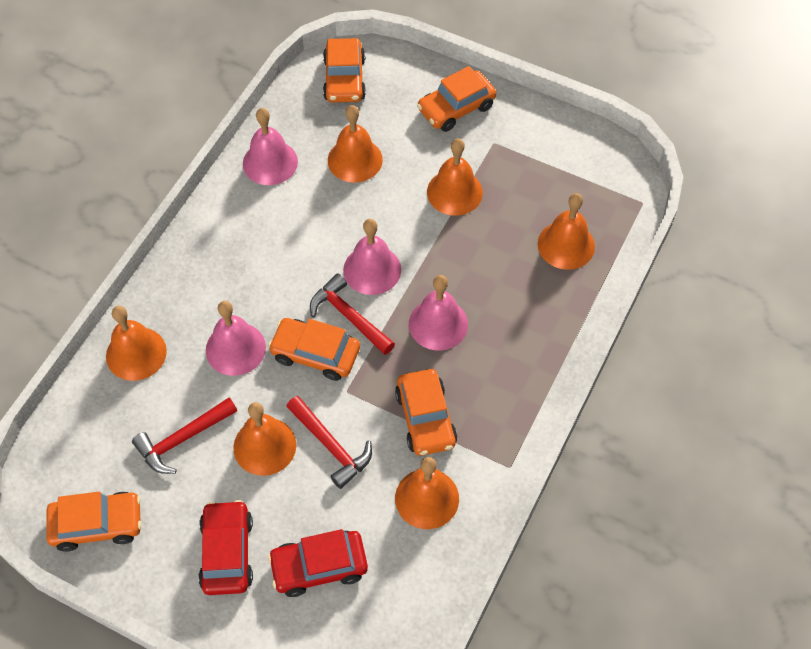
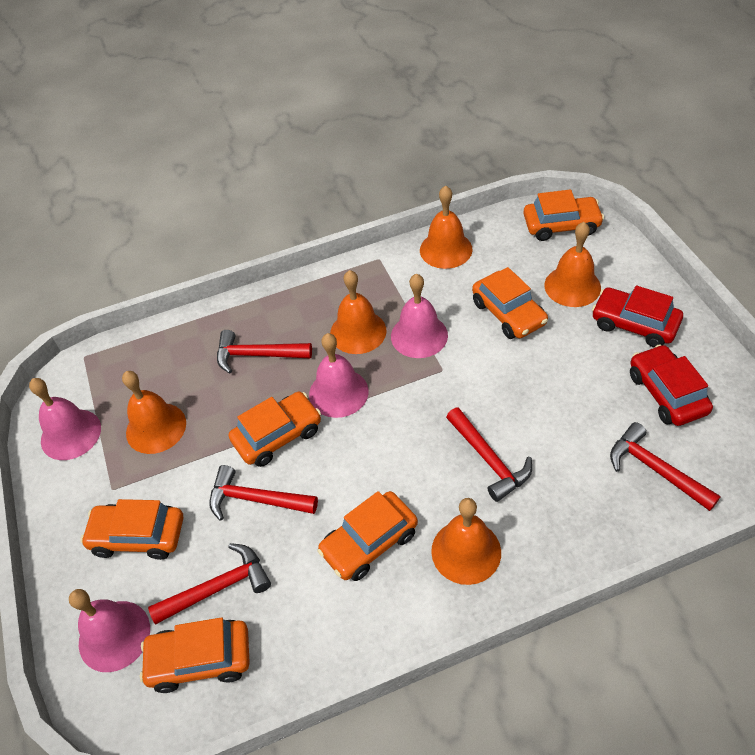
orange bell: 6 -> 5
orange car: 5 -> 6
red hammer: 3 -> 5

